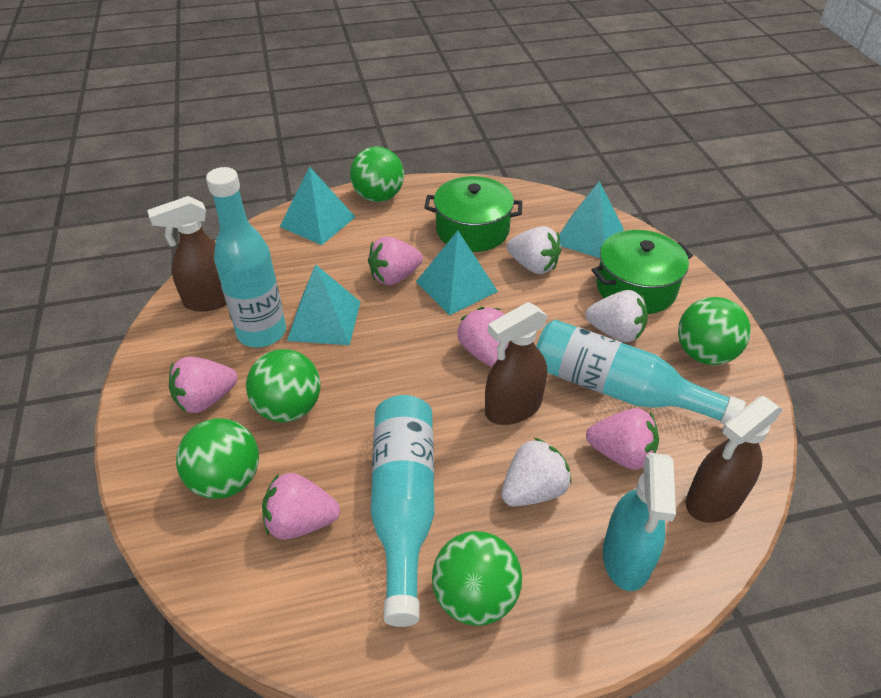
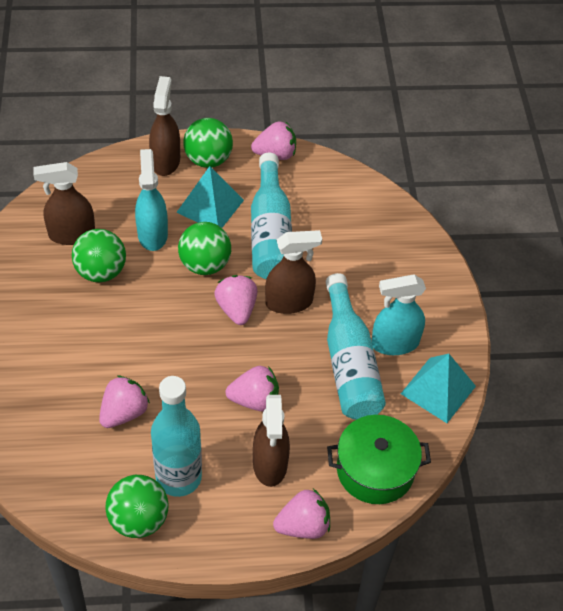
brown spray bottle: 3 -> 4
green ball: 5 -> 4
green pot: 2 -> 1
turquoise pyramid: 4 -> 2
turquoise spray bottle: 1 -> 2
white strawberry: 3 -> 0

